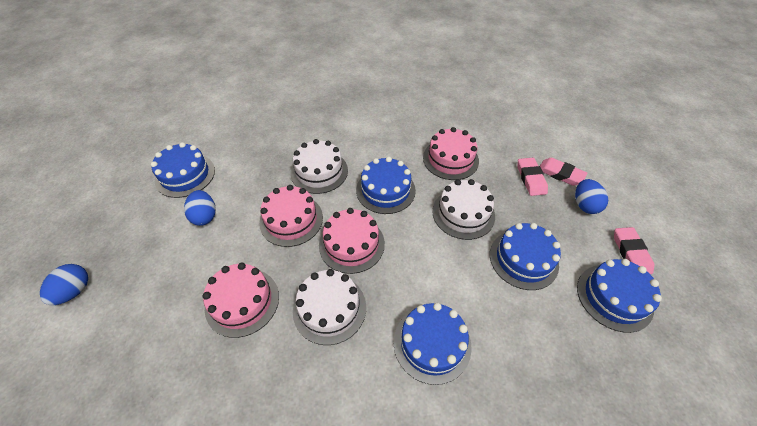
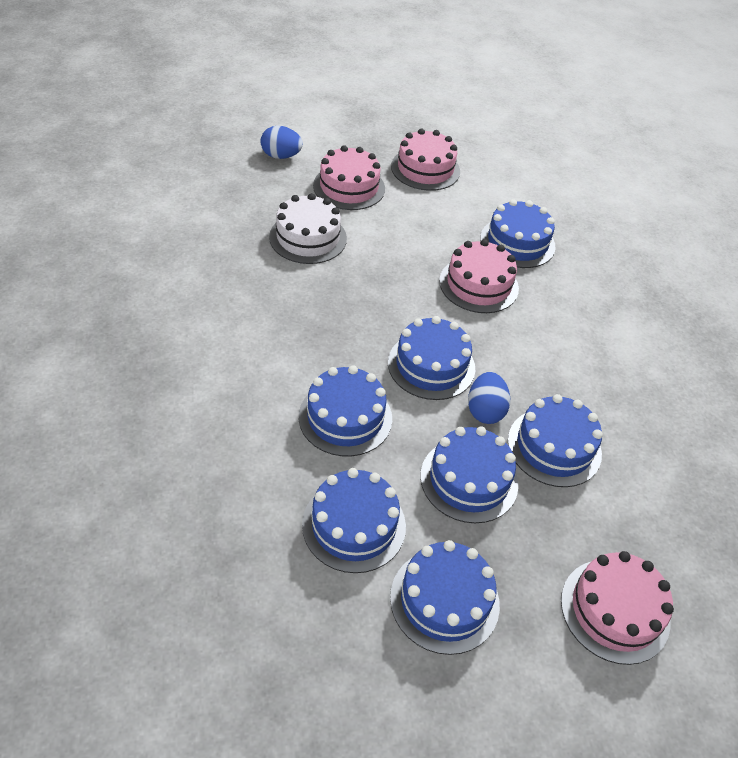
blue cake: 5 -> 7
blue egg: 3 -> 2
pink eraser: 3 -> 0
white cake: 3 -> 1

